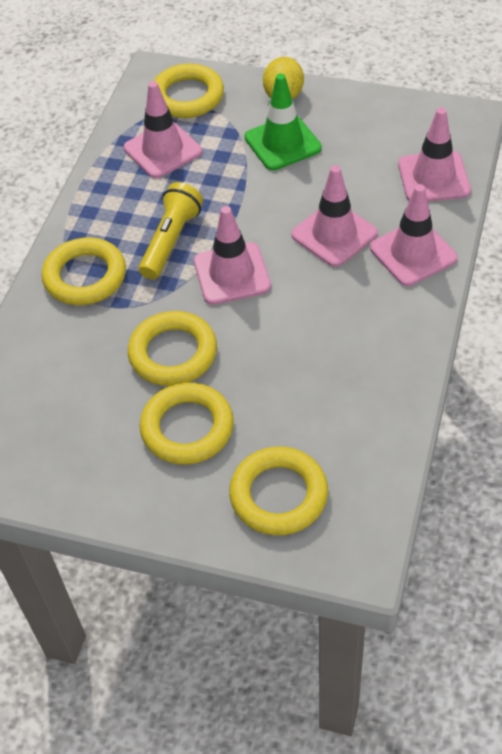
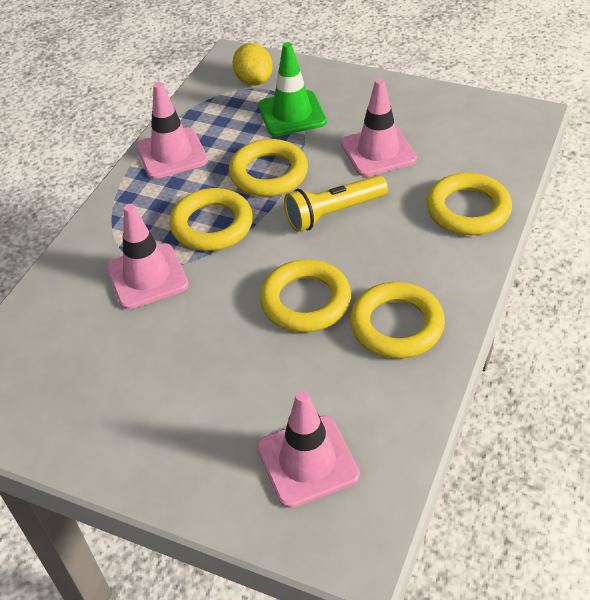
pink traffic cone: 5 -> 4

